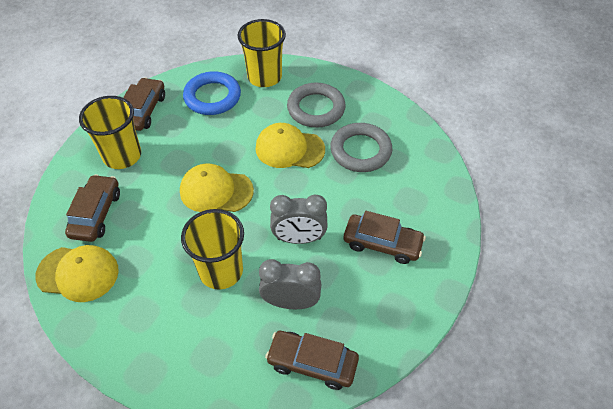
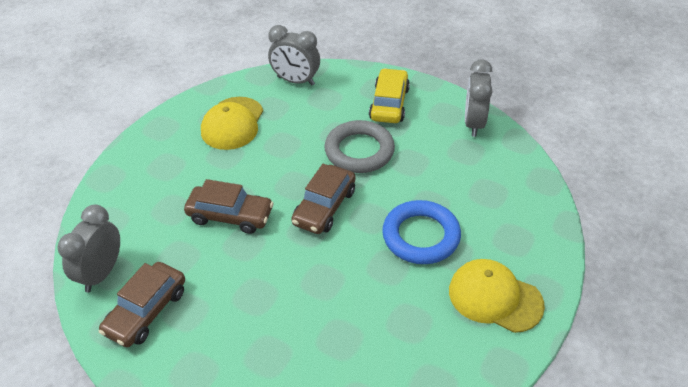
brown car: 4 -> 3
grey clock: 2 -> 3
grey ring: 2 -> 1
yellow cap: 3 -> 2
yellow car: 0 -> 1
yellow cup: 3 -> 0

